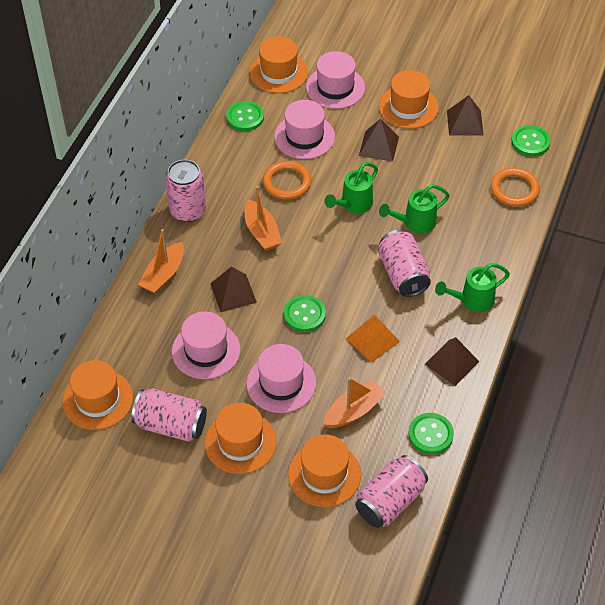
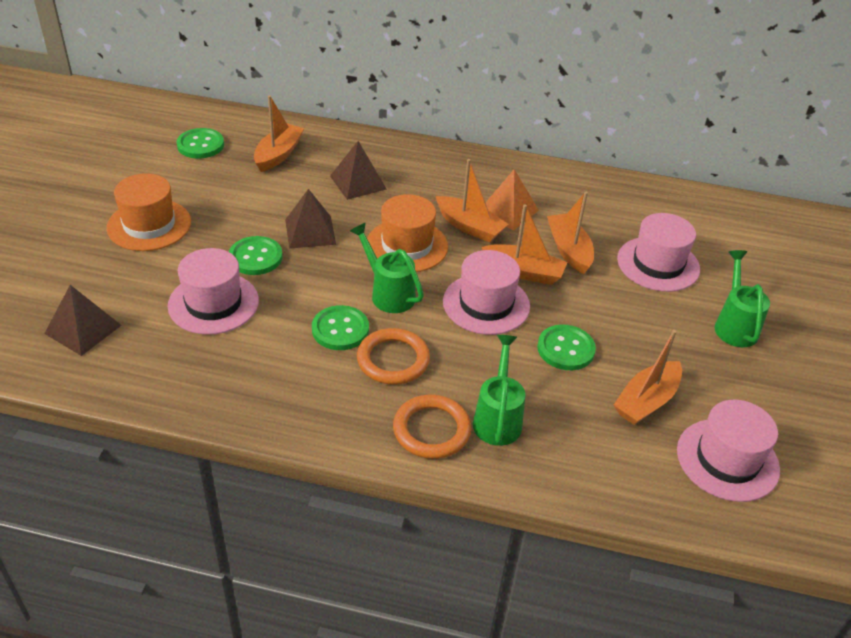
brown pyramid: 4 -> 3
orange boat: 3 -> 5
orange hat: 5 -> 2
pink can: 4 -> 0

